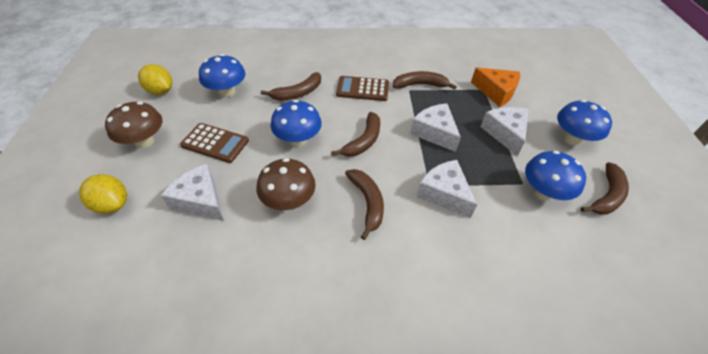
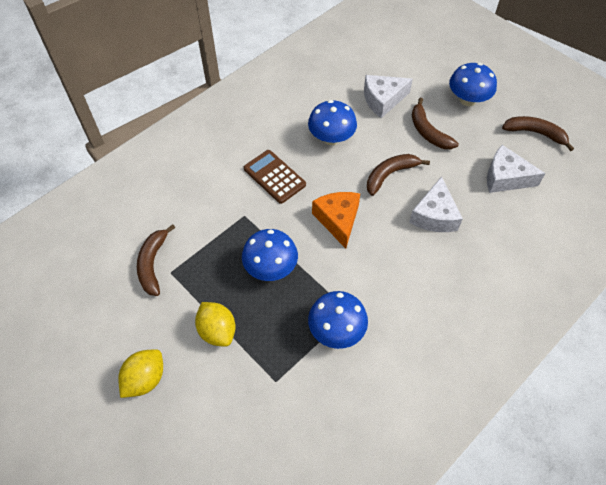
brown banana: 5 -> 4
brown calculator: 2 -> 1
brown mushroom: 2 -> 0
white cheese: 4 -> 3

